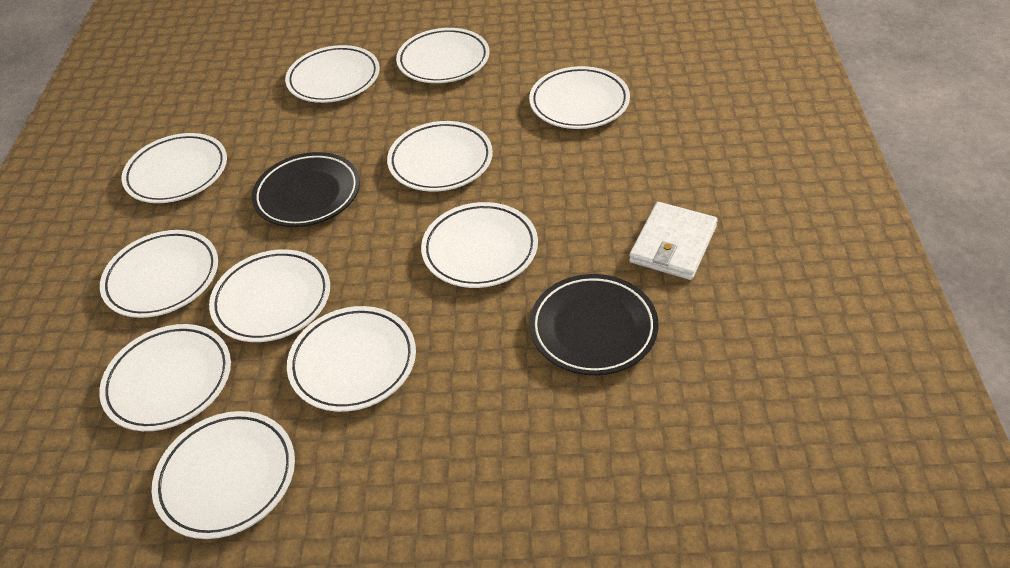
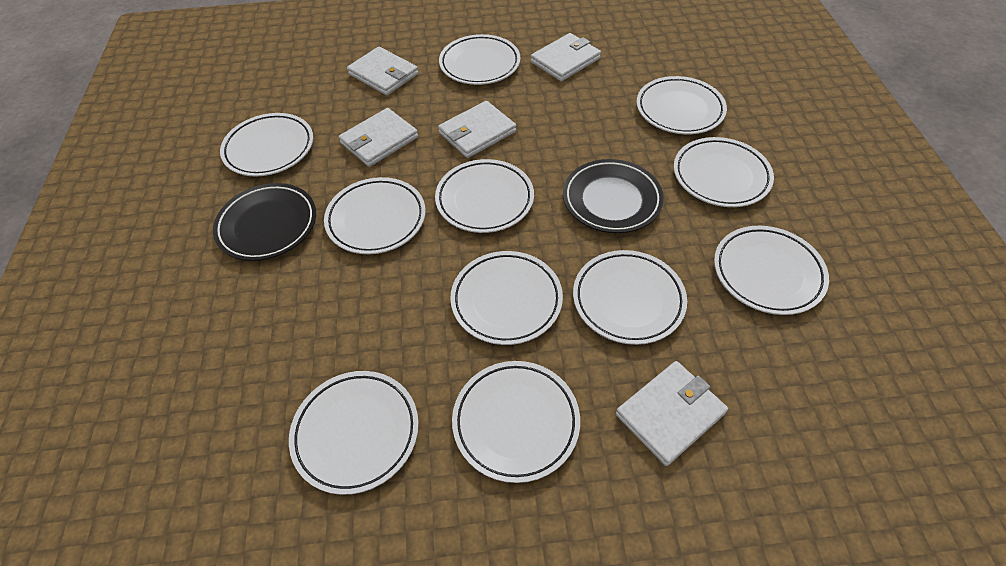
white wallet: 1 -> 5

